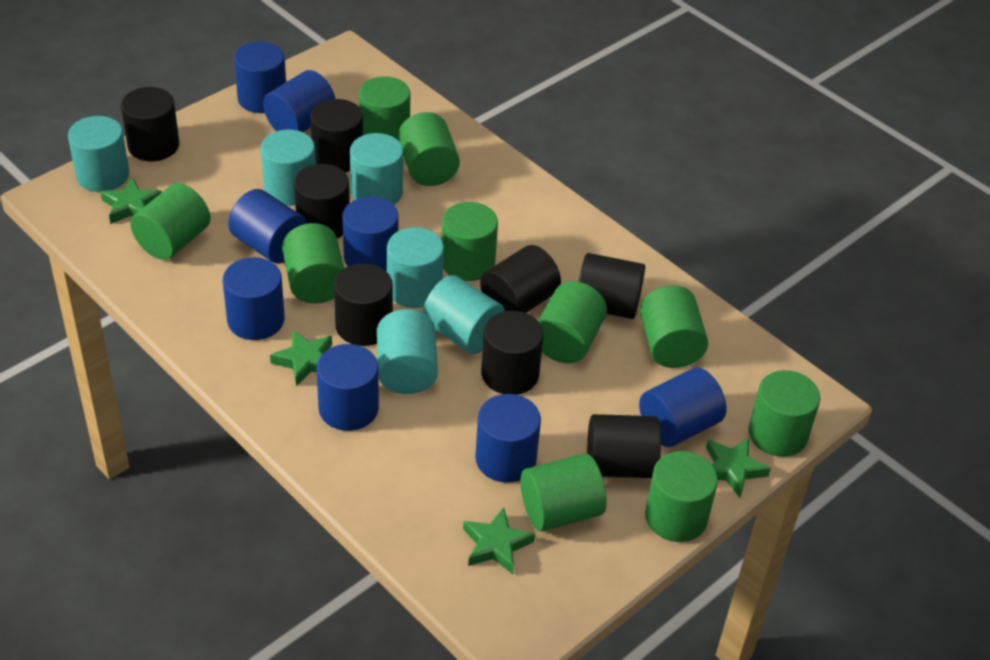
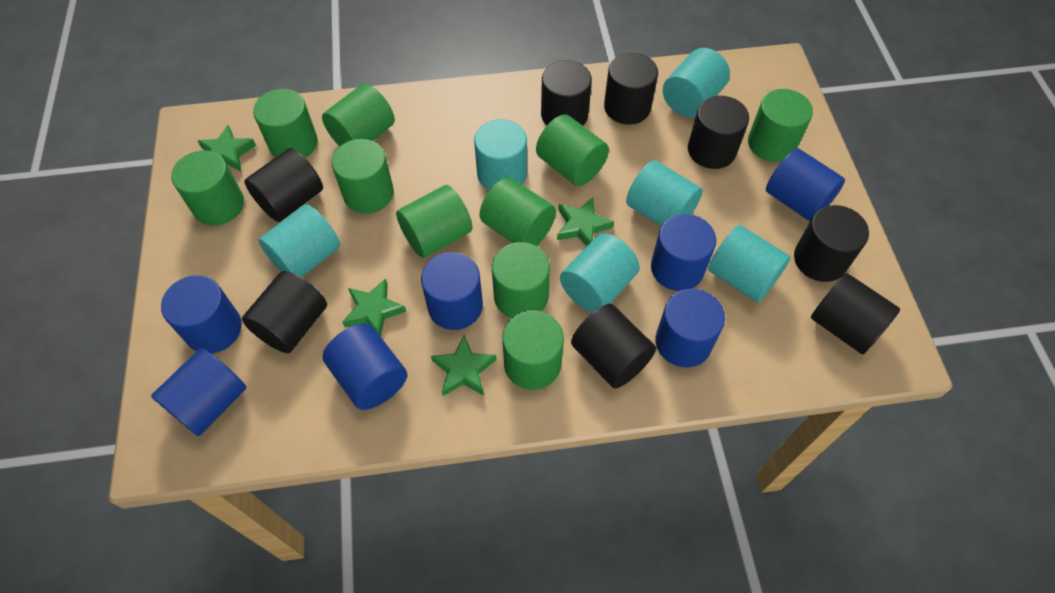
blue cylinder: 8 -> 7

